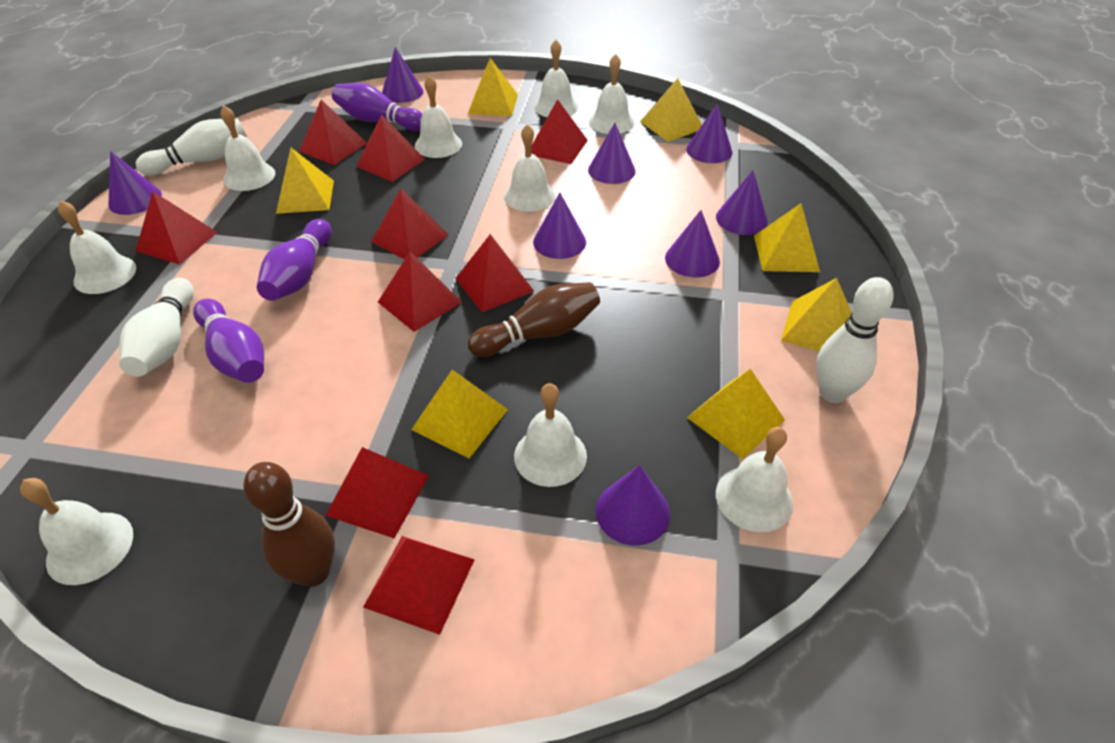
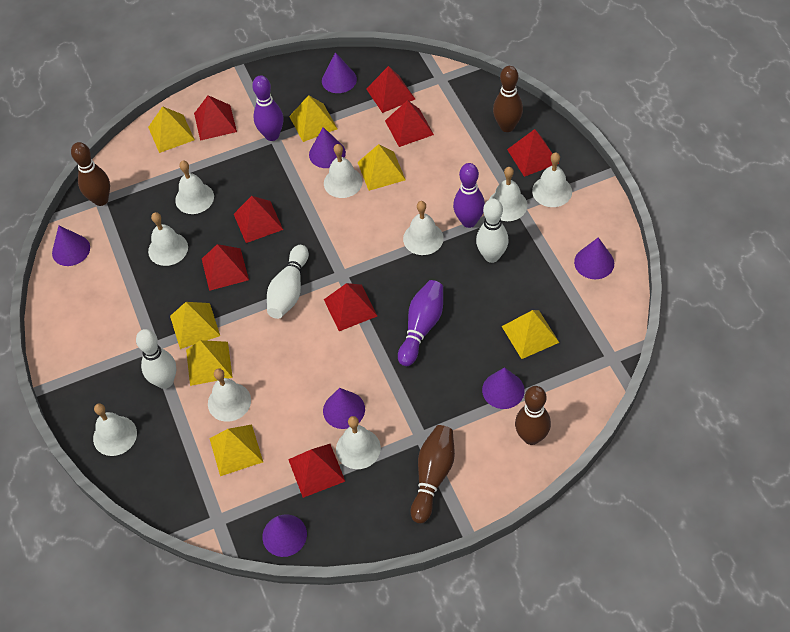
brown bowling pin: 2 -> 4
purple cone: 8 -> 7
red pyramid: 9 -> 8

